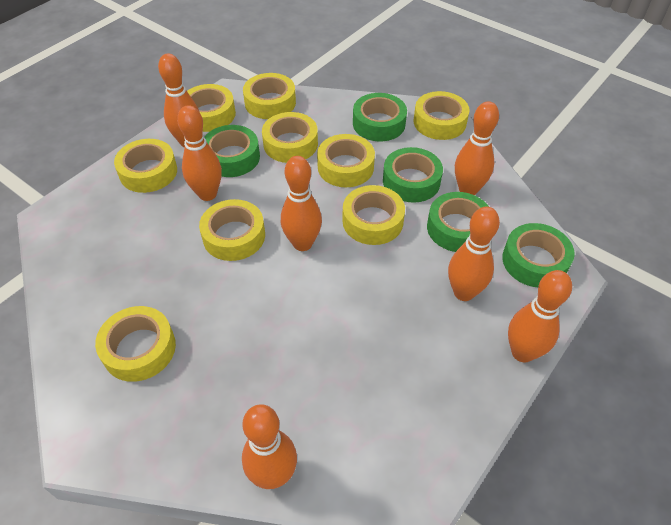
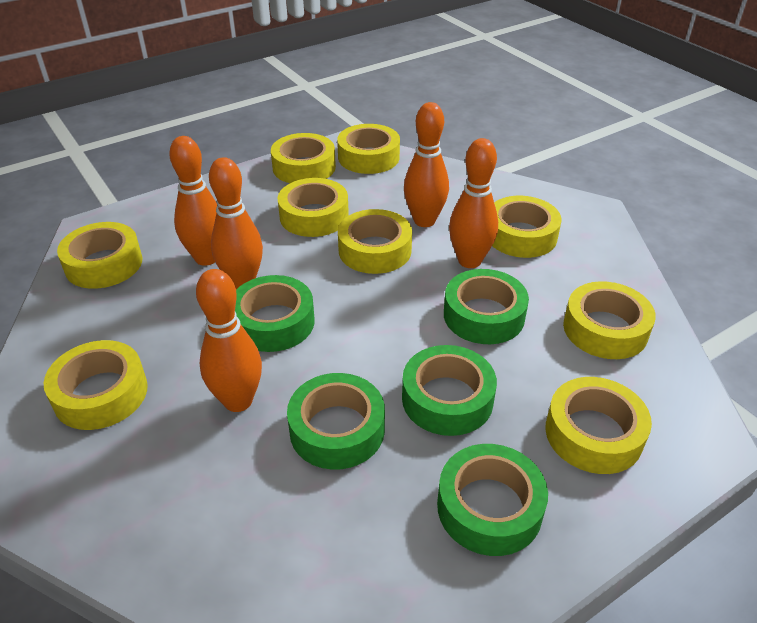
orange bowling pin: 7 -> 5

